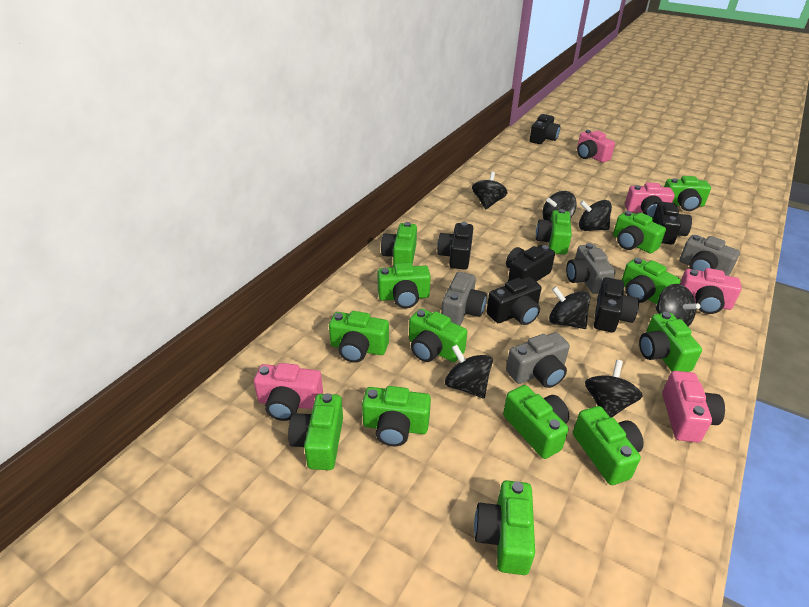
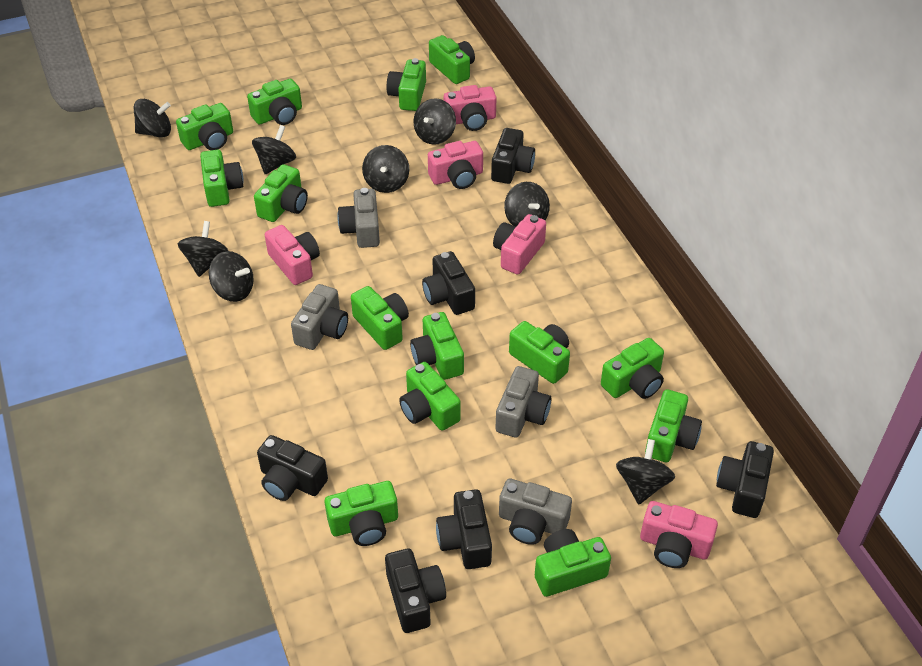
black spinning top: 7 -> 8

